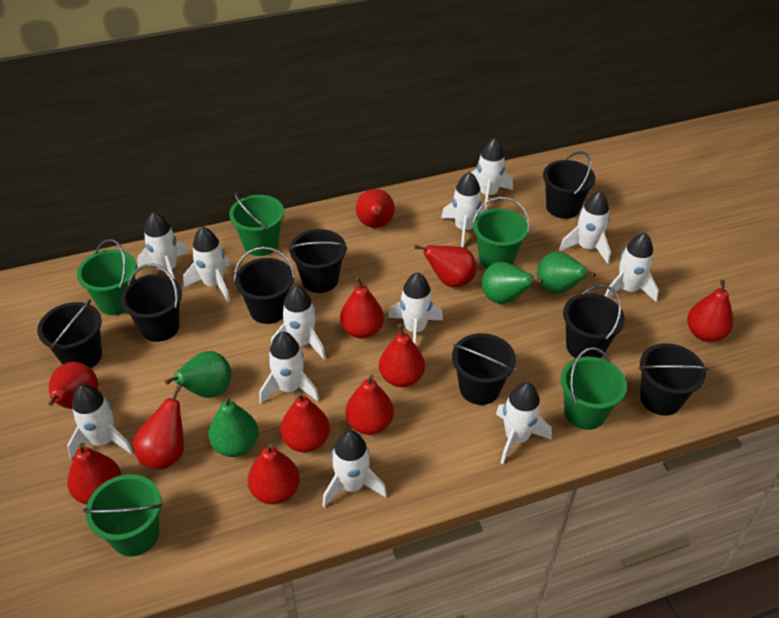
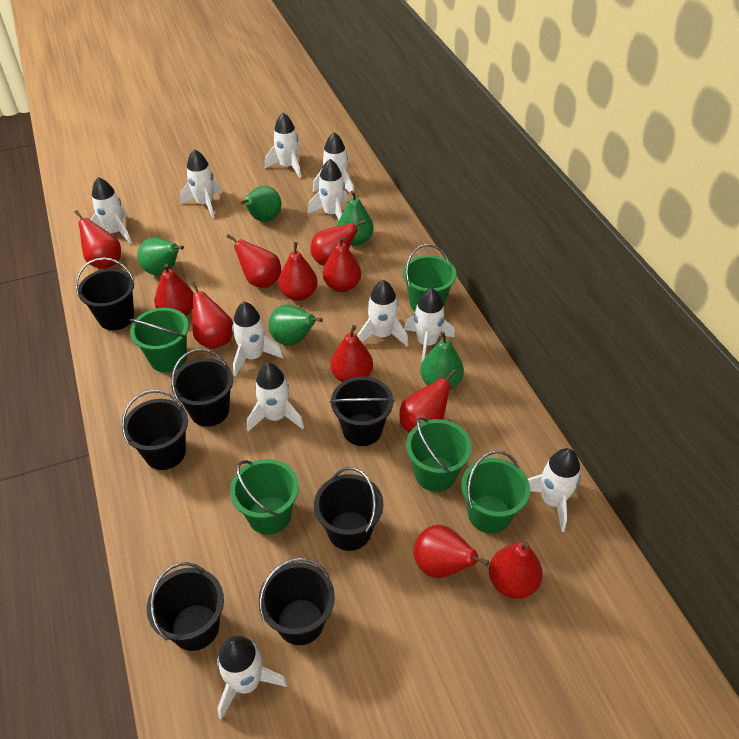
black bucket: 8 -> 7
green pear: 4 -> 5
white rocket: 12 -> 11

